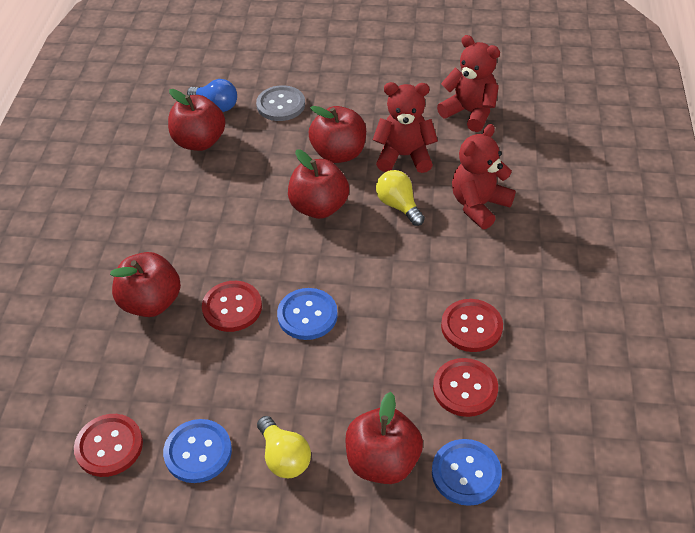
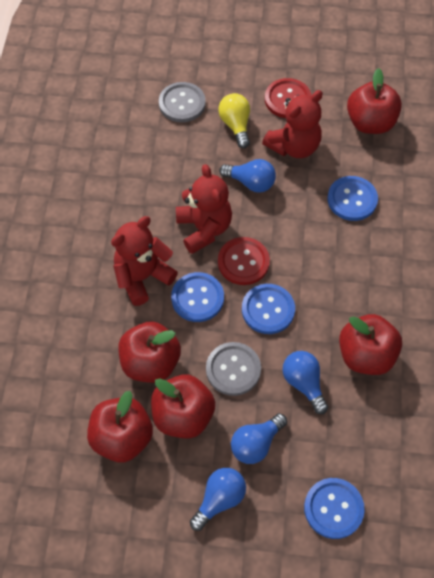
blue button: 3 -> 4
blue light bulb: 1 -> 4
grey button: 1 -> 2
red button: 4 -> 2
yellow light bulb: 2 -> 1

